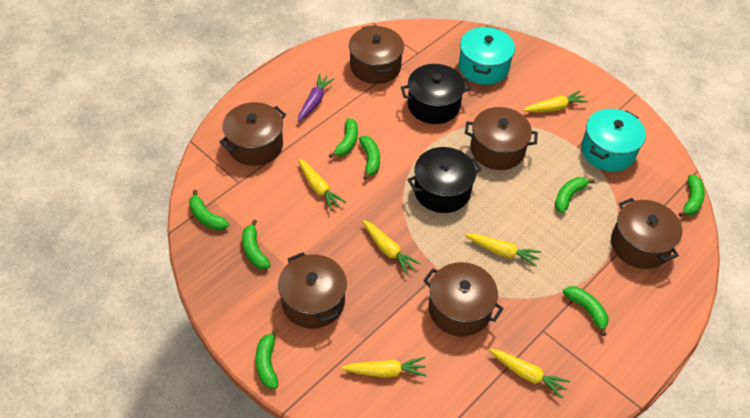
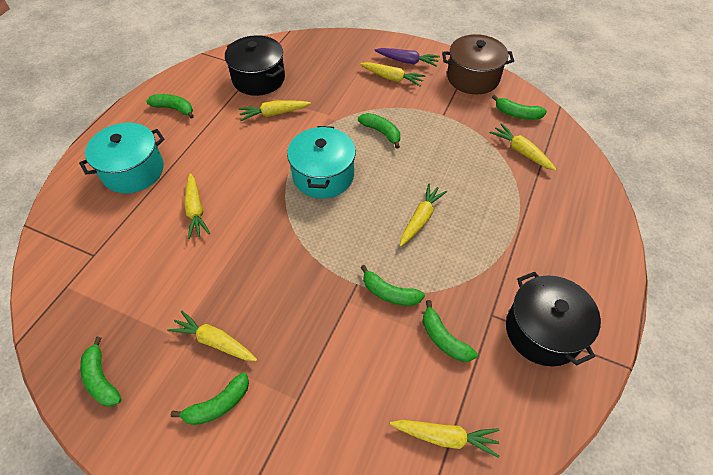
brown pot: 6 -> 1
green banana: 8 -> 7
yellow carrot: 6 -> 7

